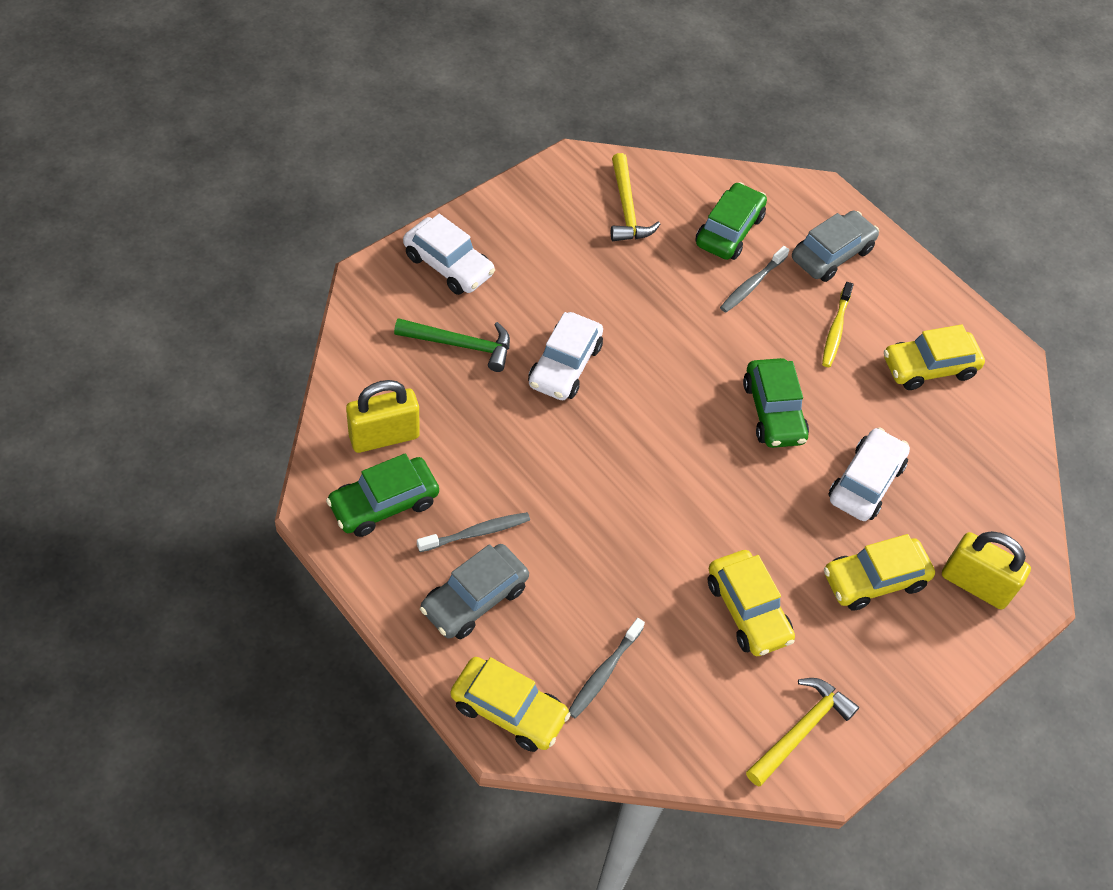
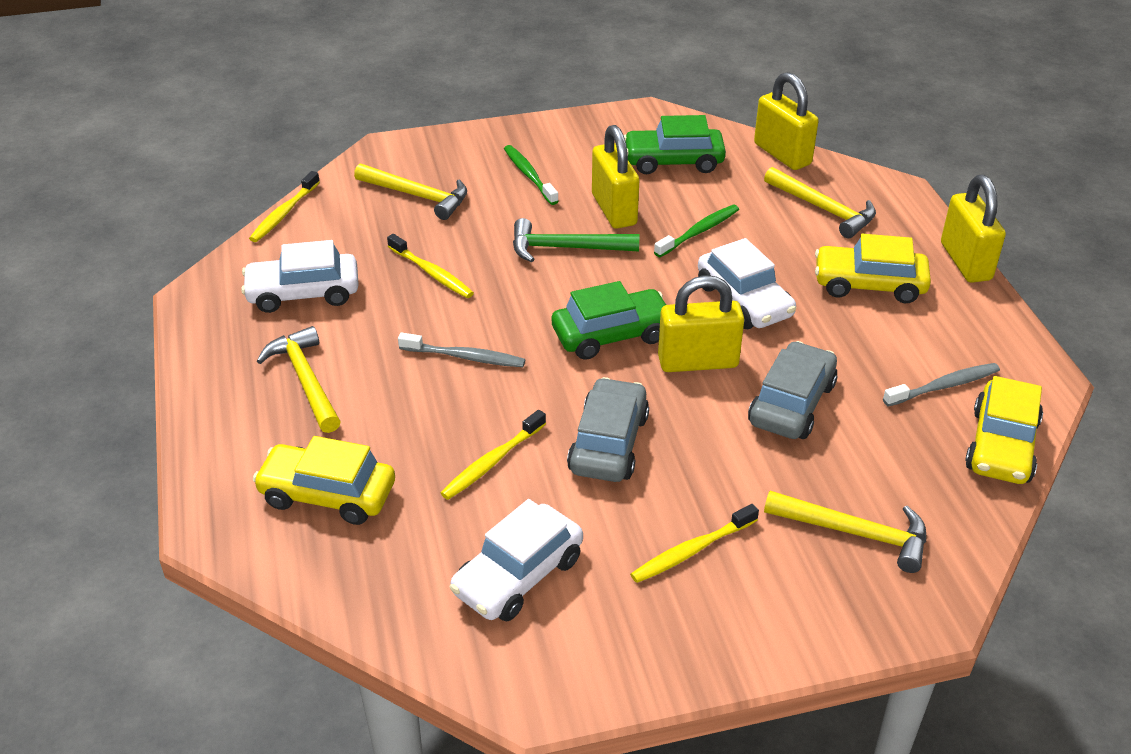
green car: 3 -> 2
green toothbrush: 0 -> 2
grey toothbrush: 3 -> 2
yellow car: 4 -> 3
yellow hammer: 2 -> 4
yellow padlock: 2 -> 4
yellow toothbrush: 1 -> 4

